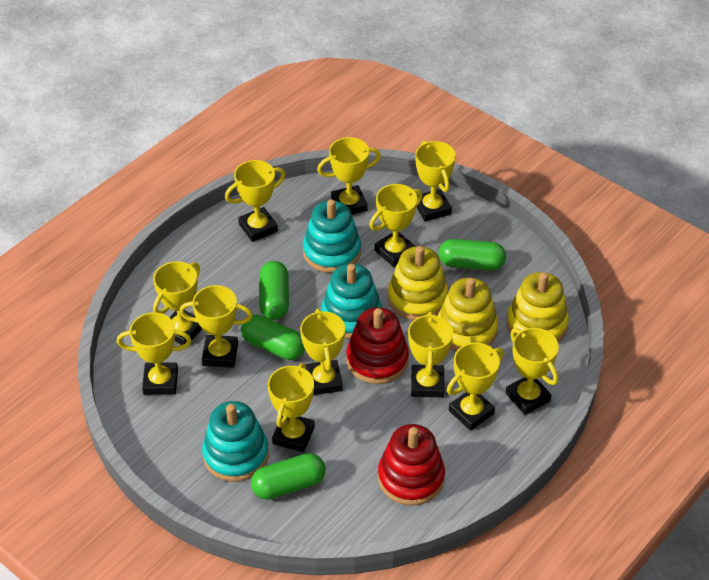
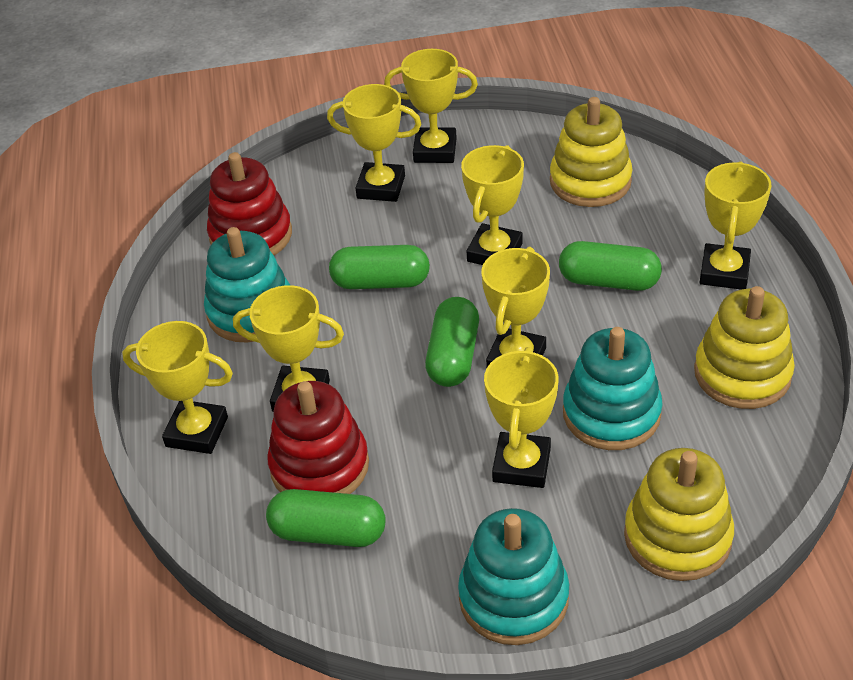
yellow trophy: 12 -> 8

